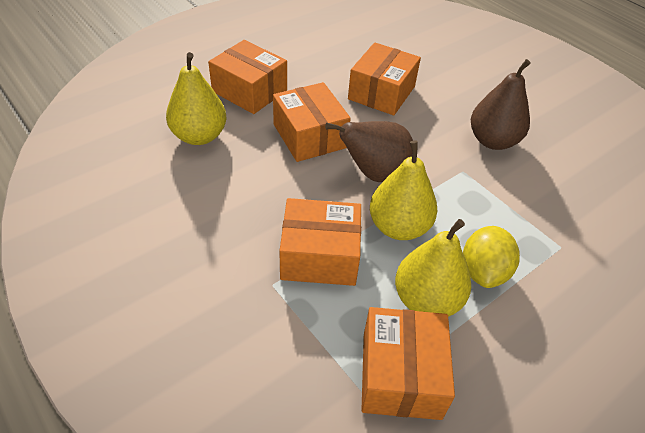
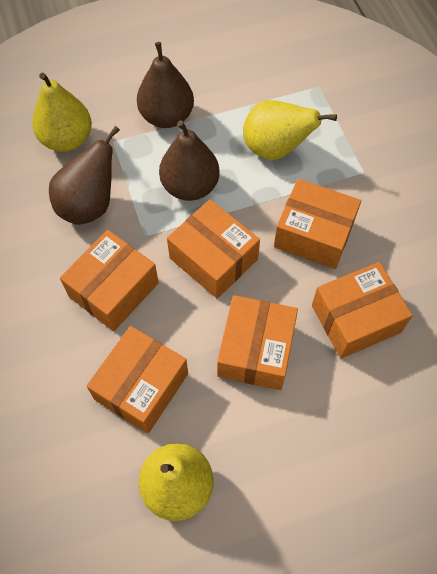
brown pear: 2 -> 3
orange box: 5 -> 6
yellow lemon: 1 -> 0

